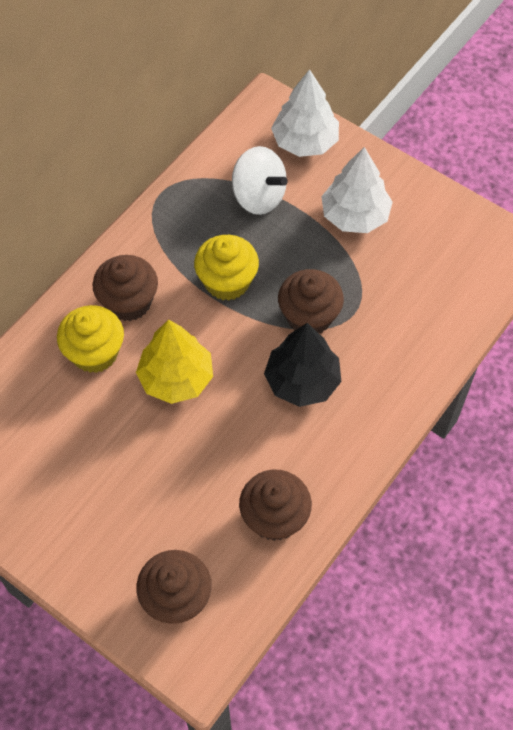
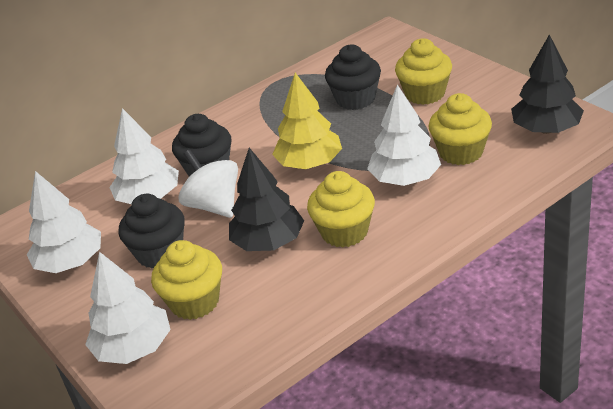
black cupcake: 0 -> 3
black tree: 1 -> 2
brown cupcake: 4 -> 0
white tree: 2 -> 4
yellow cupcake: 2 -> 4

